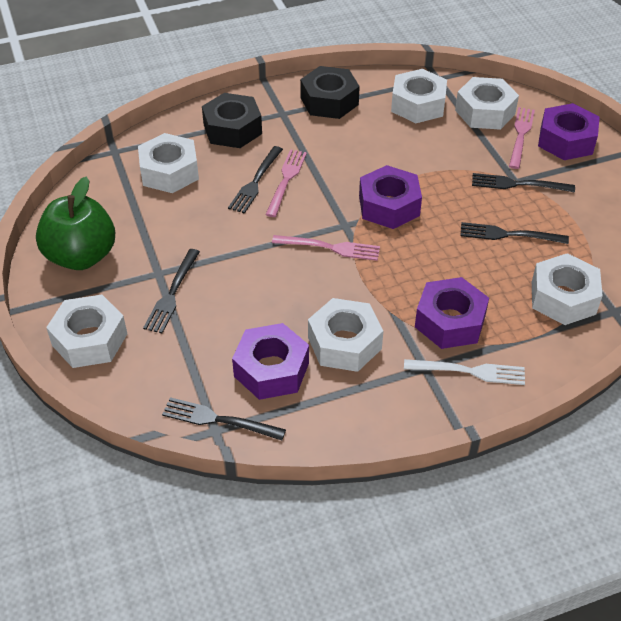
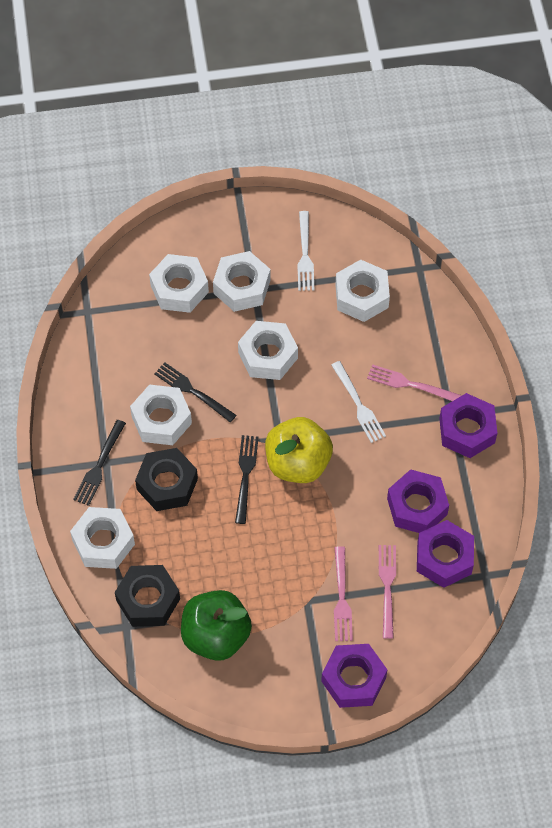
black fork: 5 -> 3
white fork: 1 -> 2
yellow apple: 0 -> 1

